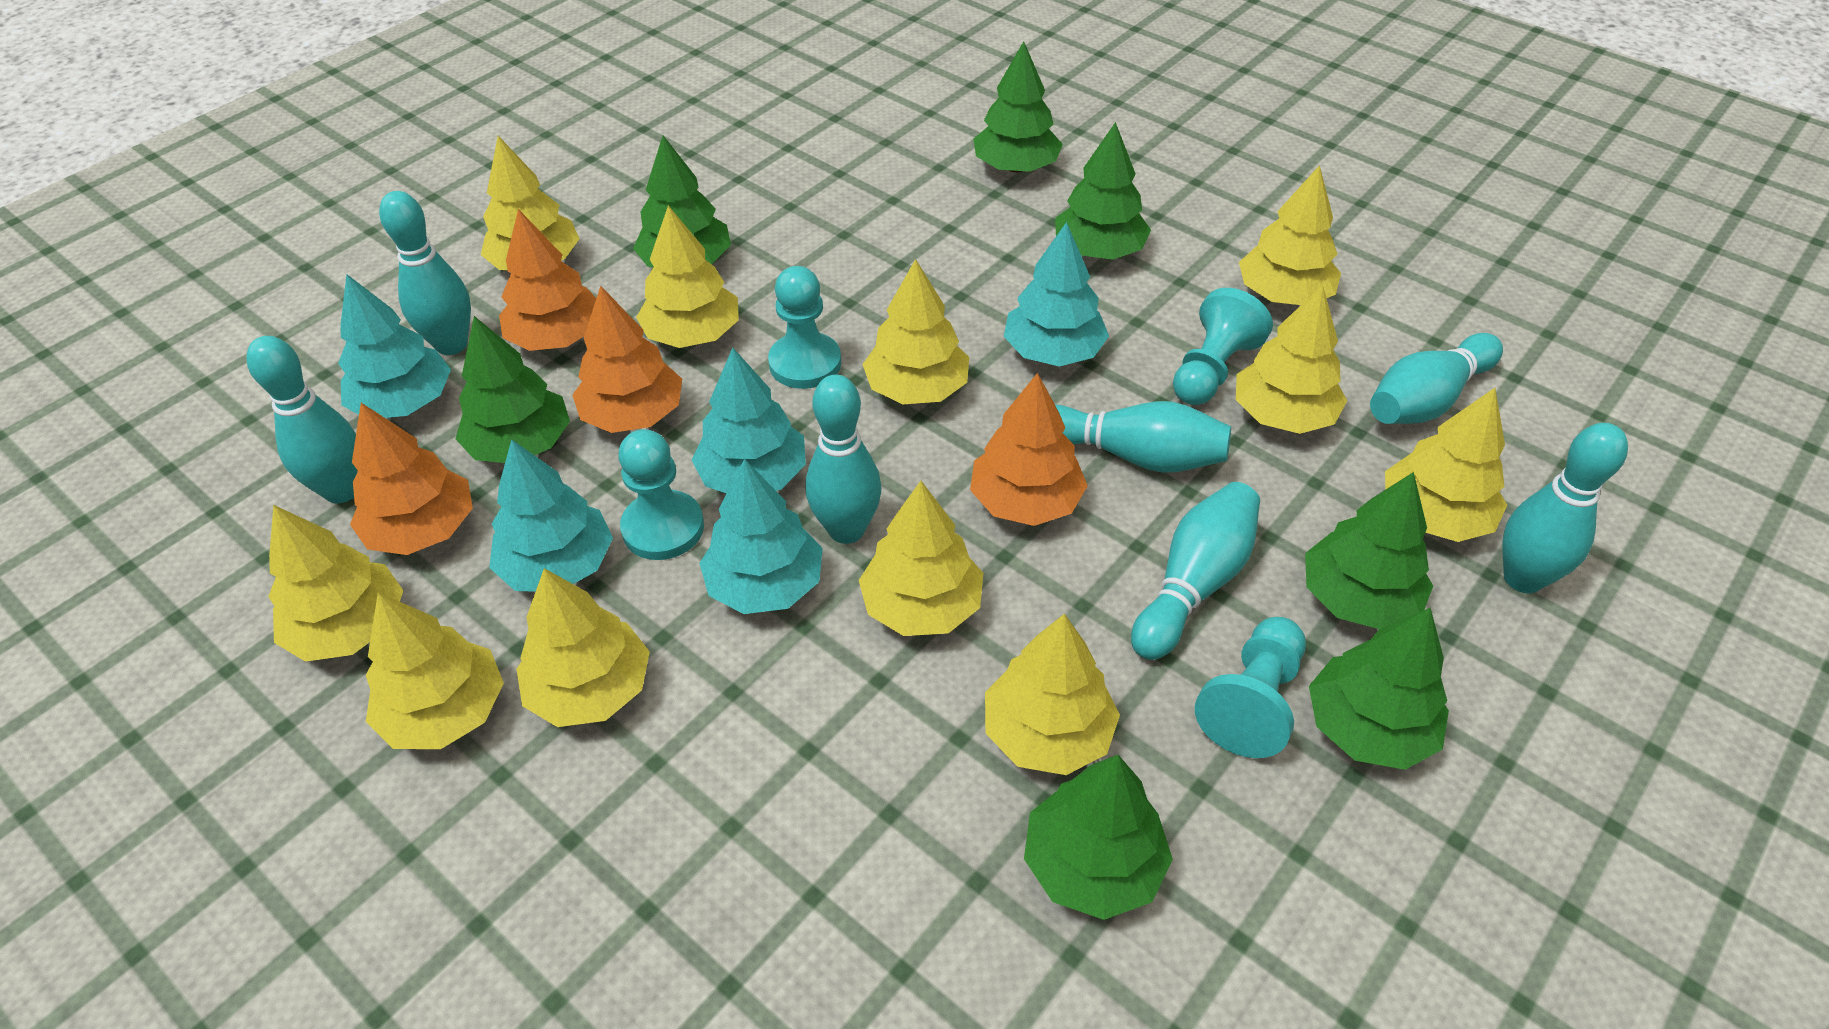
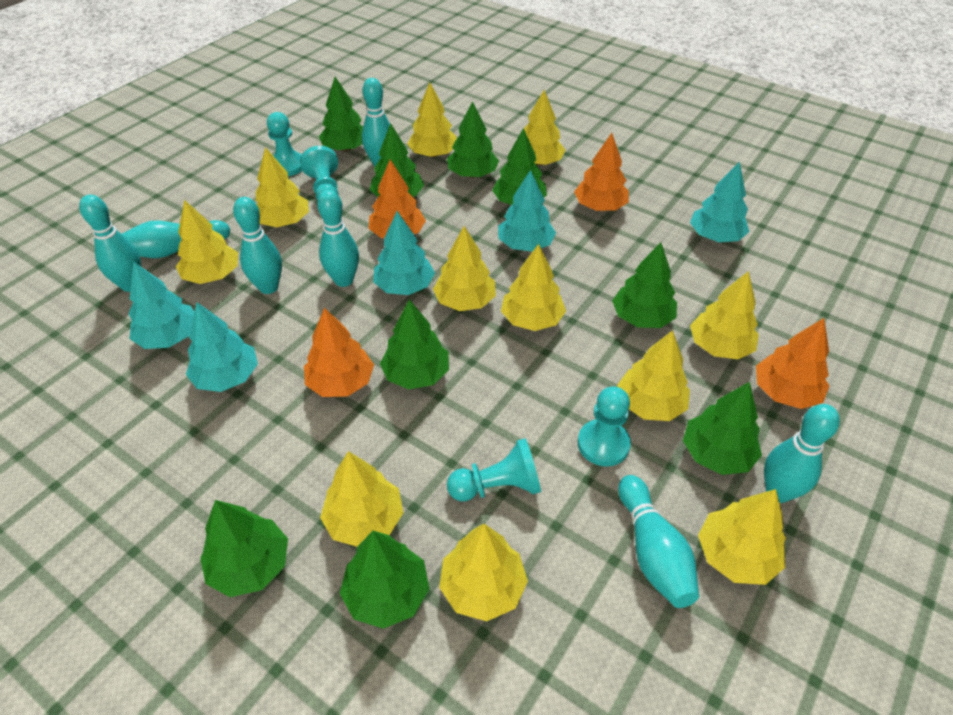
green tree: 7 -> 9

